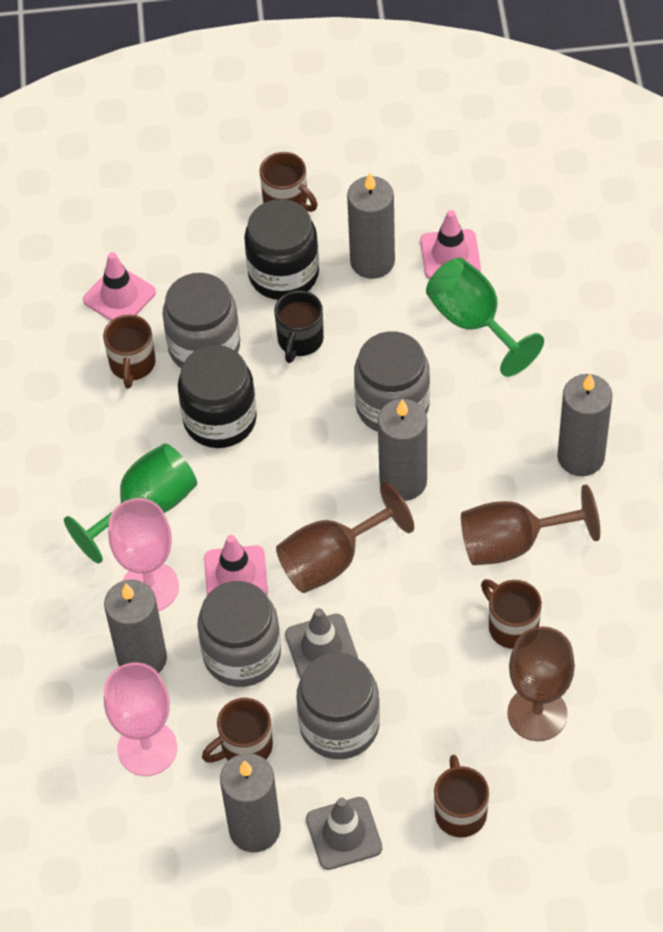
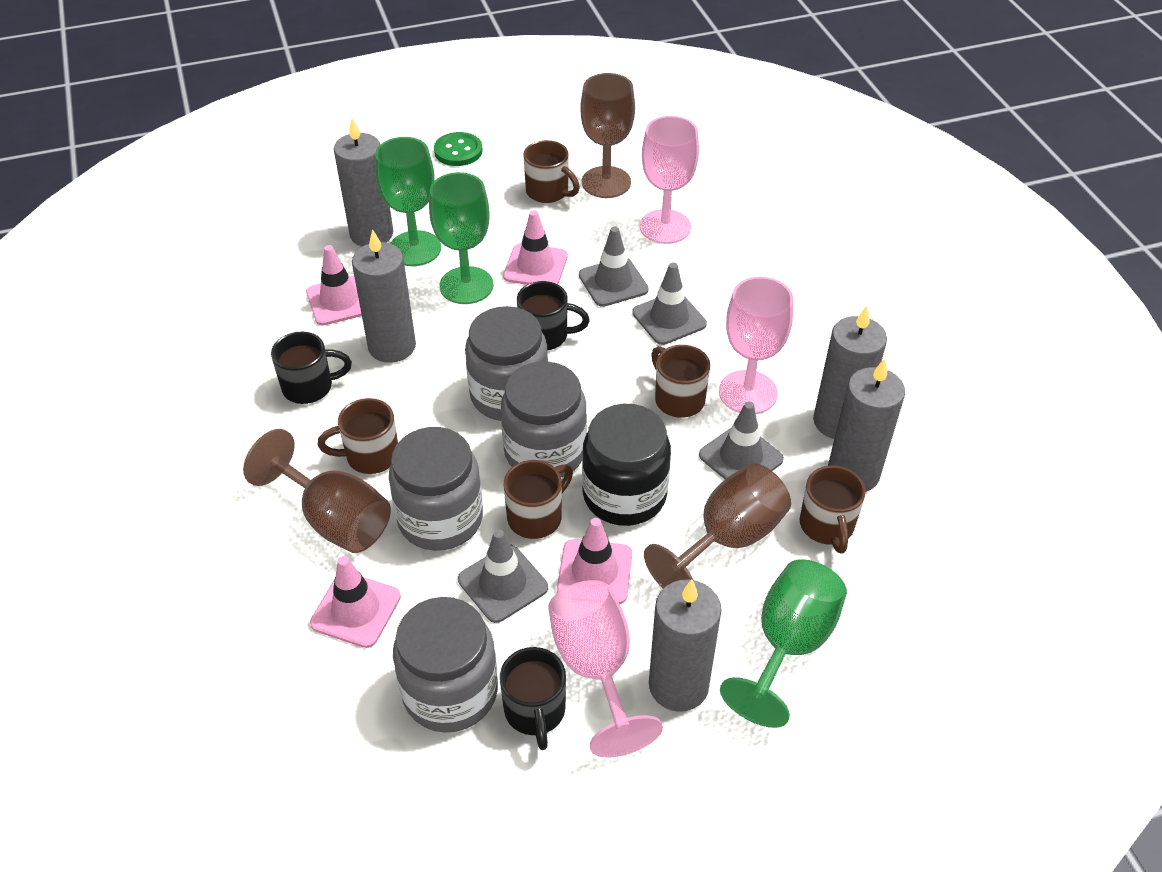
black jar: 2 -> 1
black mug: 1 -> 3
green button: 0 -> 1
green goblet: 2 -> 3
grey traffic cone: 2 -> 4
pink goblet: 2 -> 3
pink traffic cone: 3 -> 4

